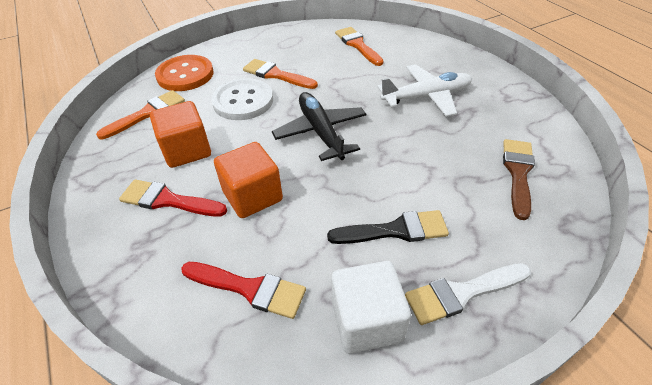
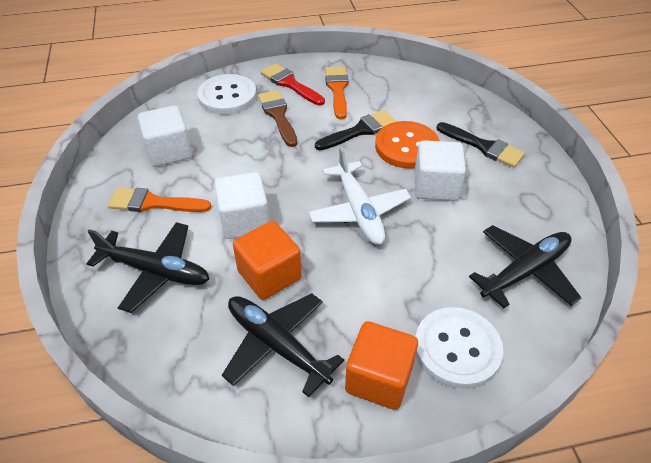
black brush: 1 -> 2
black plane: 1 -> 3
orange brush: 3 -> 2
red brush: 2 -> 1
white brush: 1 -> 0
white button: 1 -> 2
white cube: 1 -> 3

